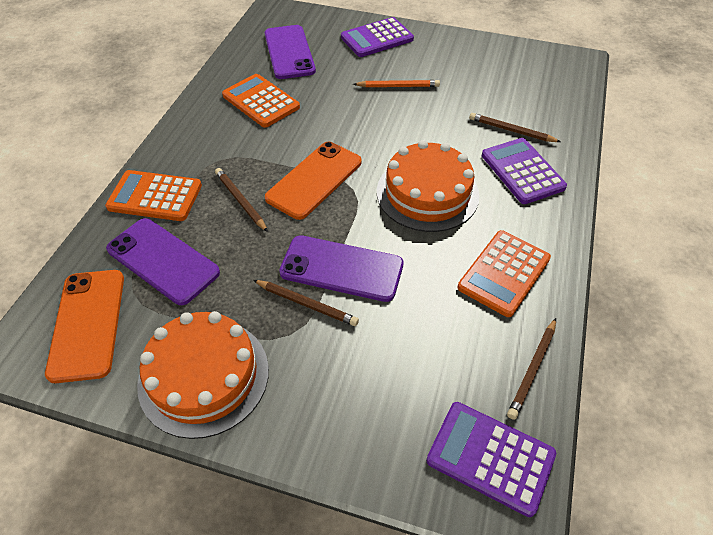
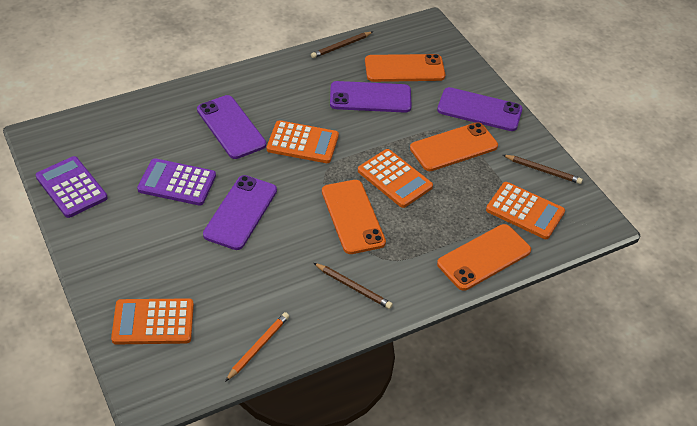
brown pencil: 4 -> 3
orange cake: 2 -> 0
orange calculator: 3 -> 4
orange phone: 2 -> 4
purple calculator: 3 -> 2
purple phone: 3 -> 4

